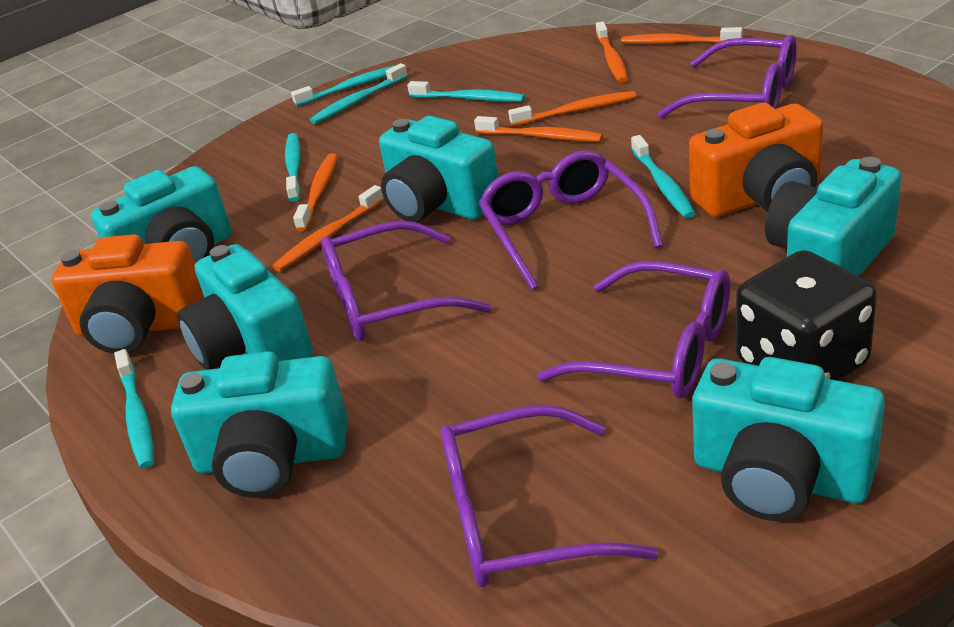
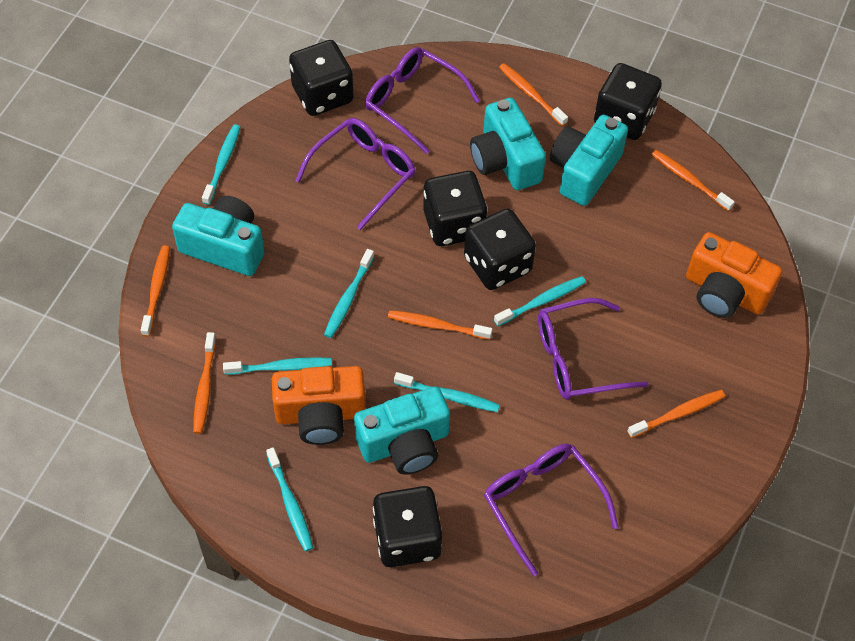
black dice: 1 -> 5
purple glasses: 5 -> 4
turquoise camera: 6 -> 4

